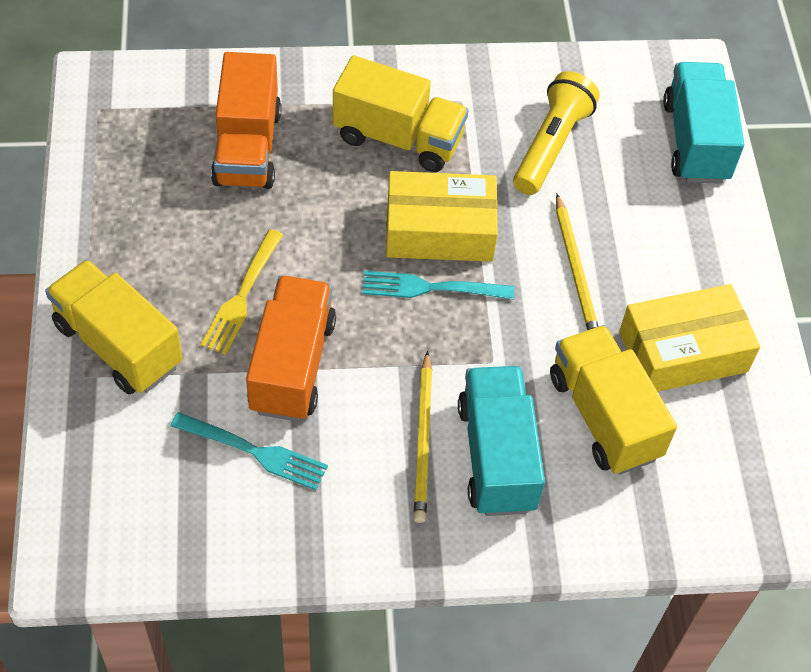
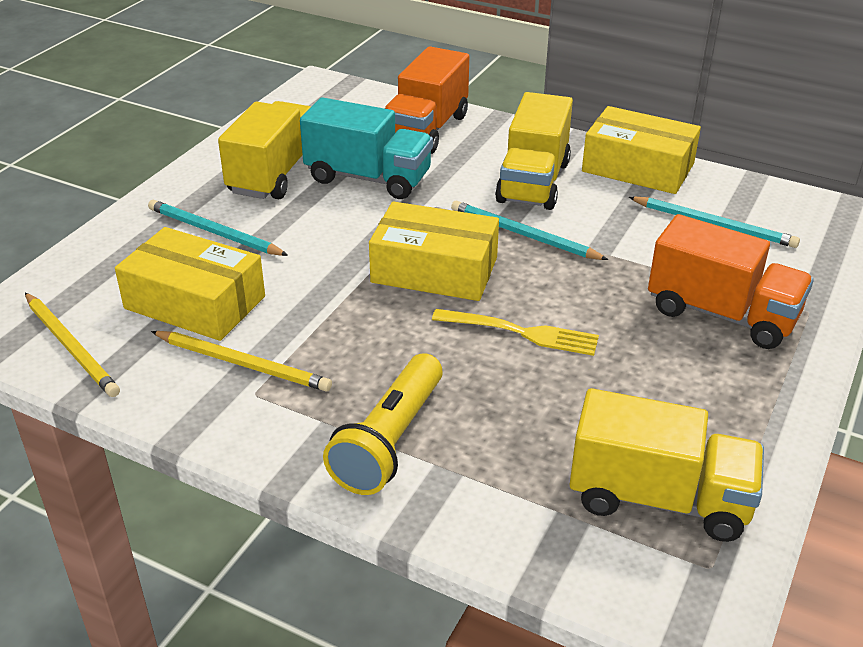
turquoise fork: 2 -> 0
turquoise pencil: 0 -> 3
turquoise truck: 2 -> 1
yellow box: 2 -> 3

